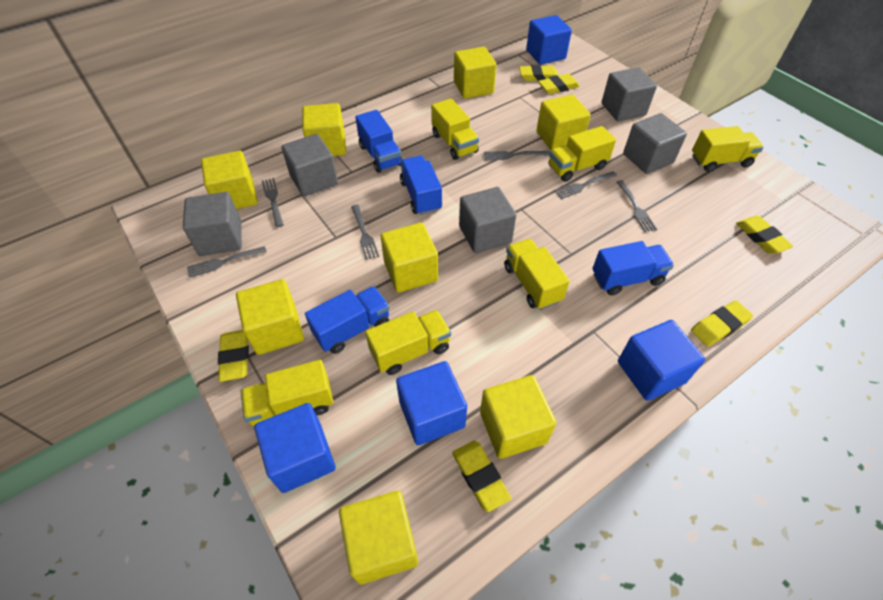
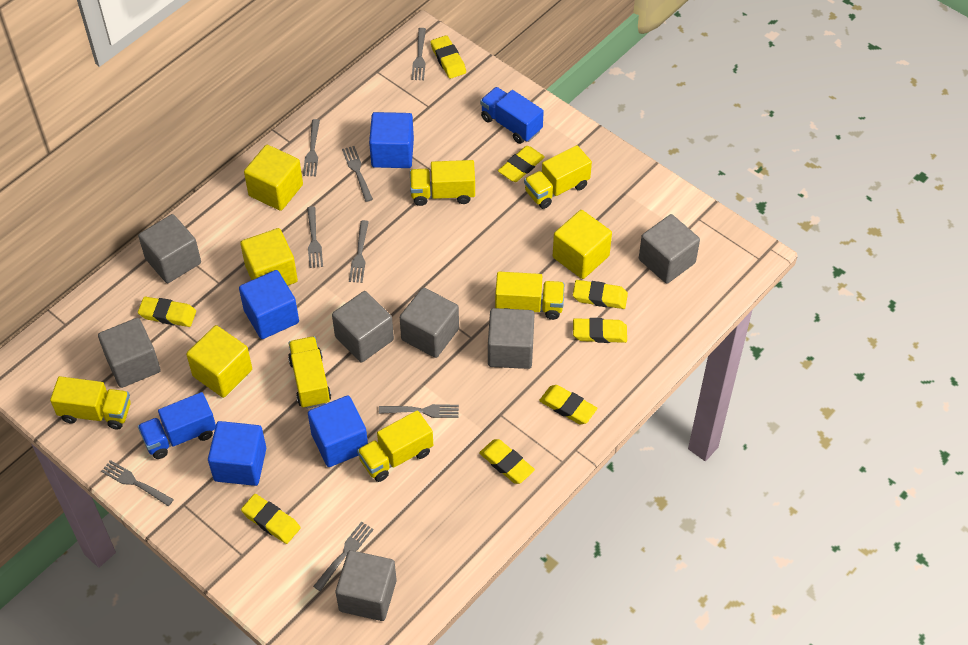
blue truck: 4 -> 2
grey cube: 5 -> 7
grey fork: 6 -> 8
yellow cube: 8 -> 4
yellow eraser: 6 -> 8

